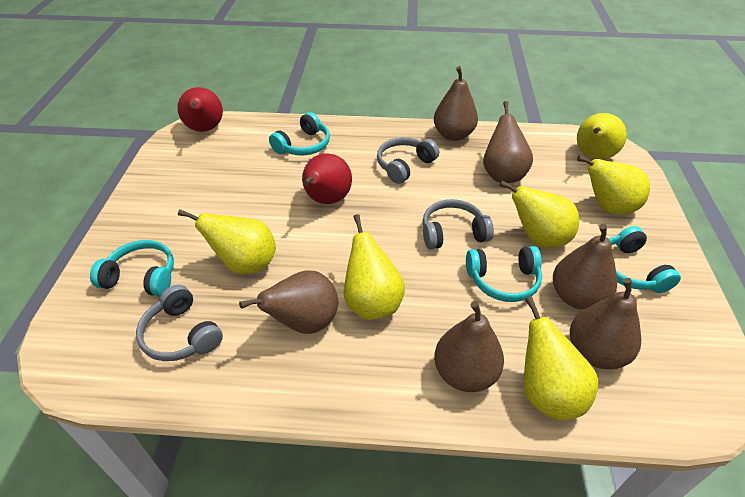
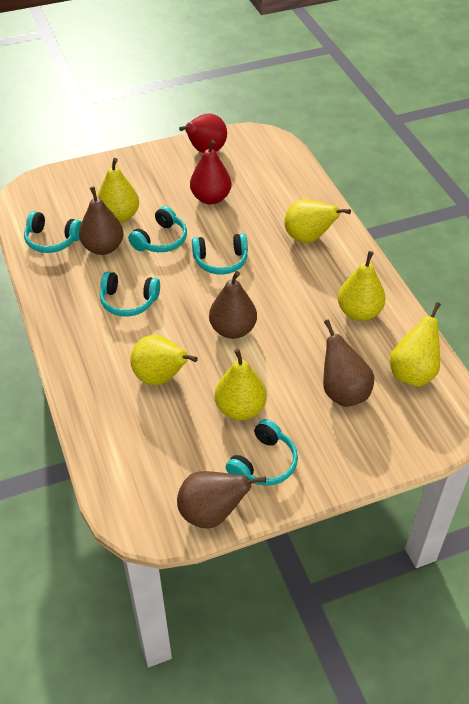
brown pear: 6 -> 4
grey headphones: 3 -> 0
turquoise headphones: 4 -> 5

